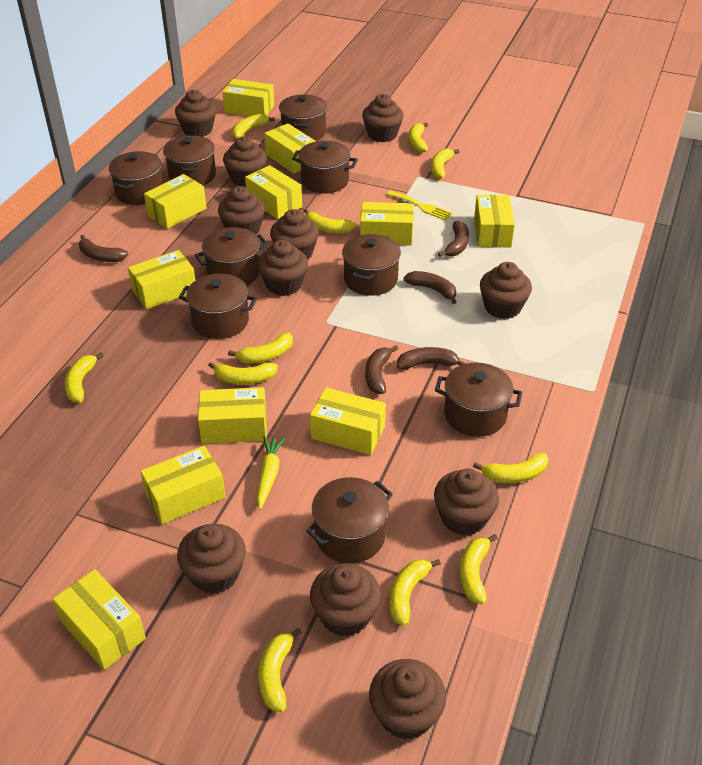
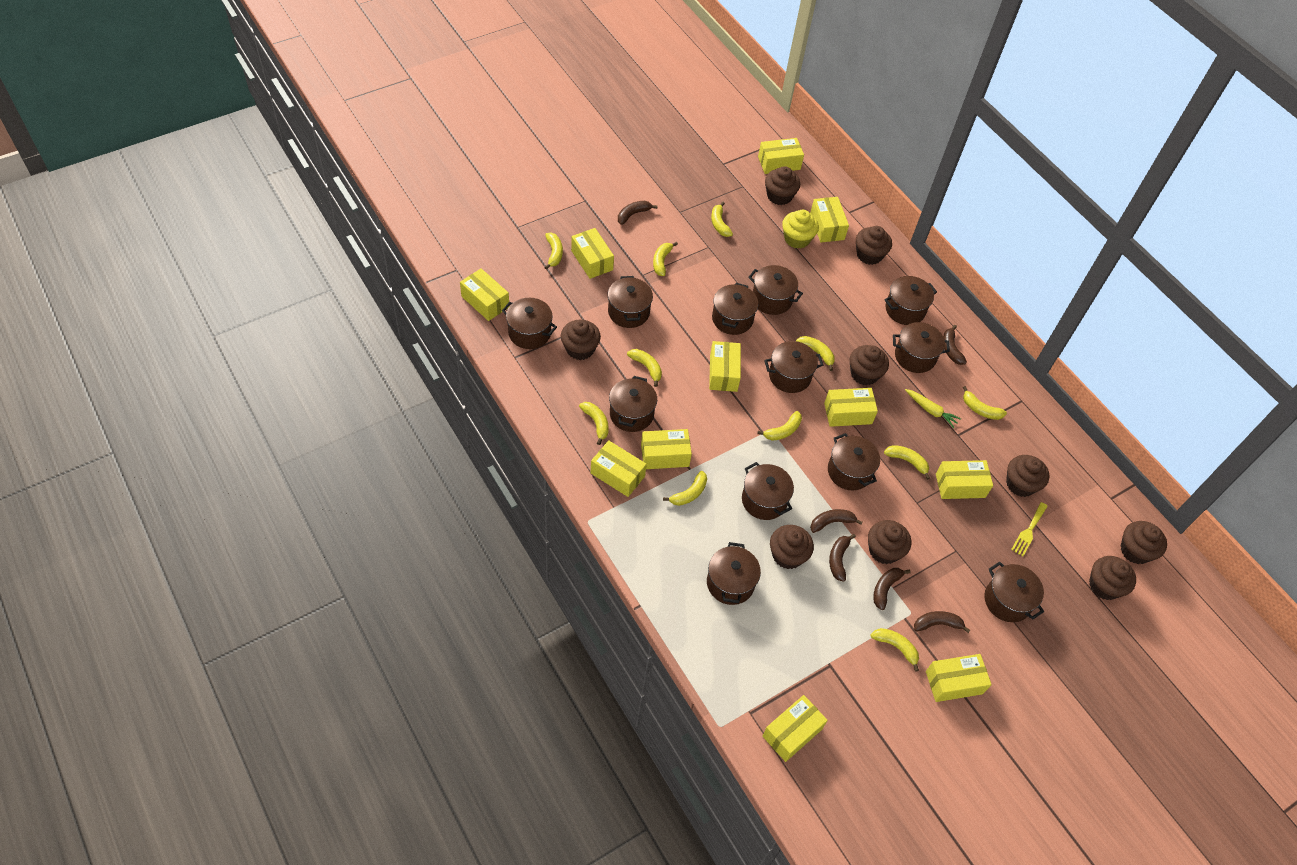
brown banana: 5 -> 6
brown cupcake: 11 -> 9
brown pot: 9 -> 12
yellow cupcake: 0 -> 1

